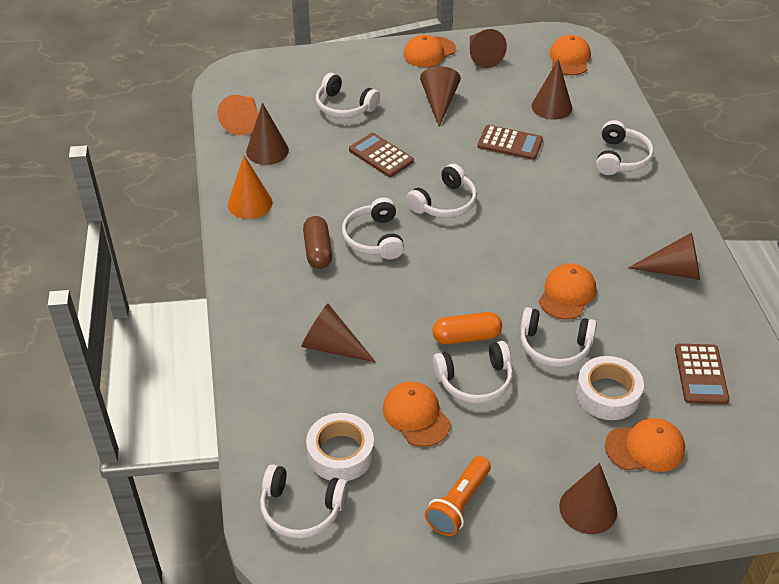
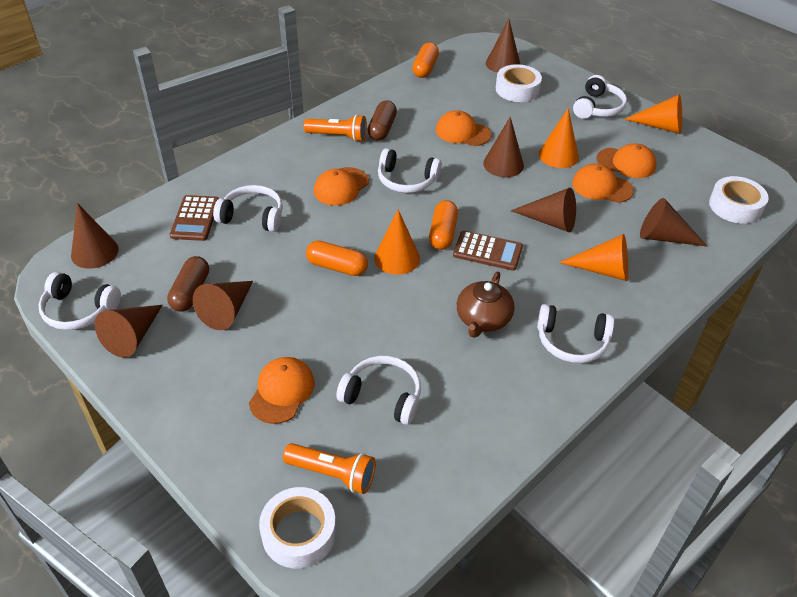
brown calculator: 3 -> 2
brown capsule: 1 -> 2
brown teapot: 0 -> 1
orange capsule: 1 -> 3
orange cone: 2 -> 4
orange flashlight: 1 -> 2
white headphones: 7 -> 6
white tape: 2 -> 3

